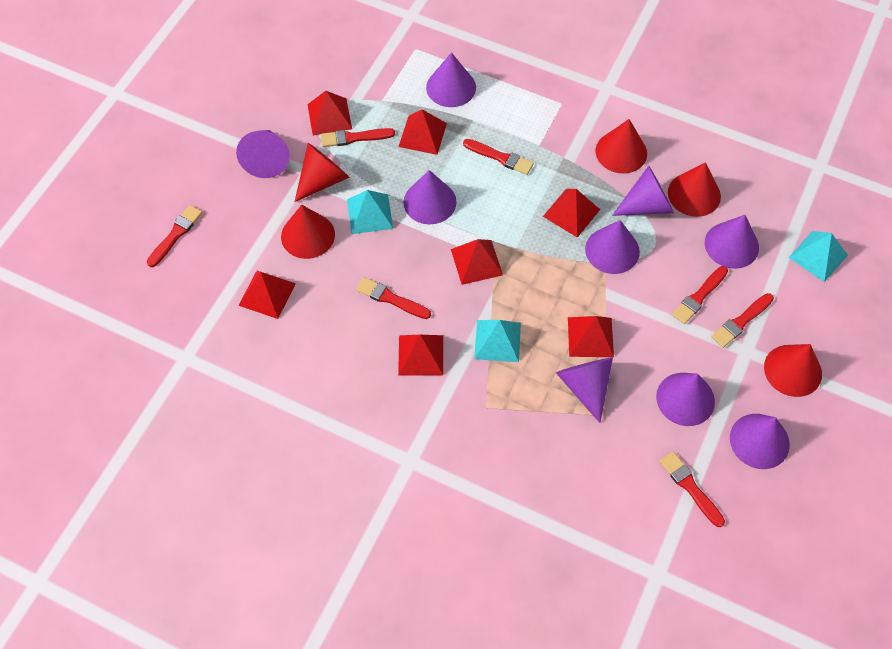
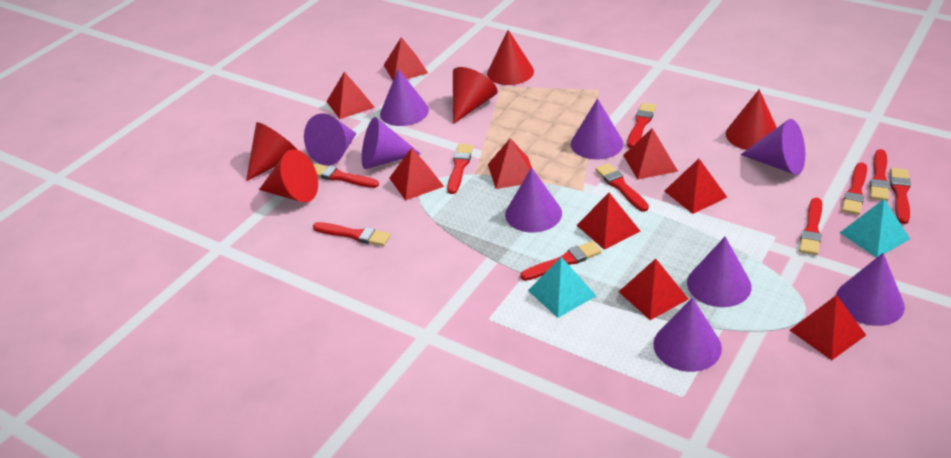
red brush: 7 -> 10
red pyramid: 7 -> 9
turquoise pyramid: 3 -> 2

